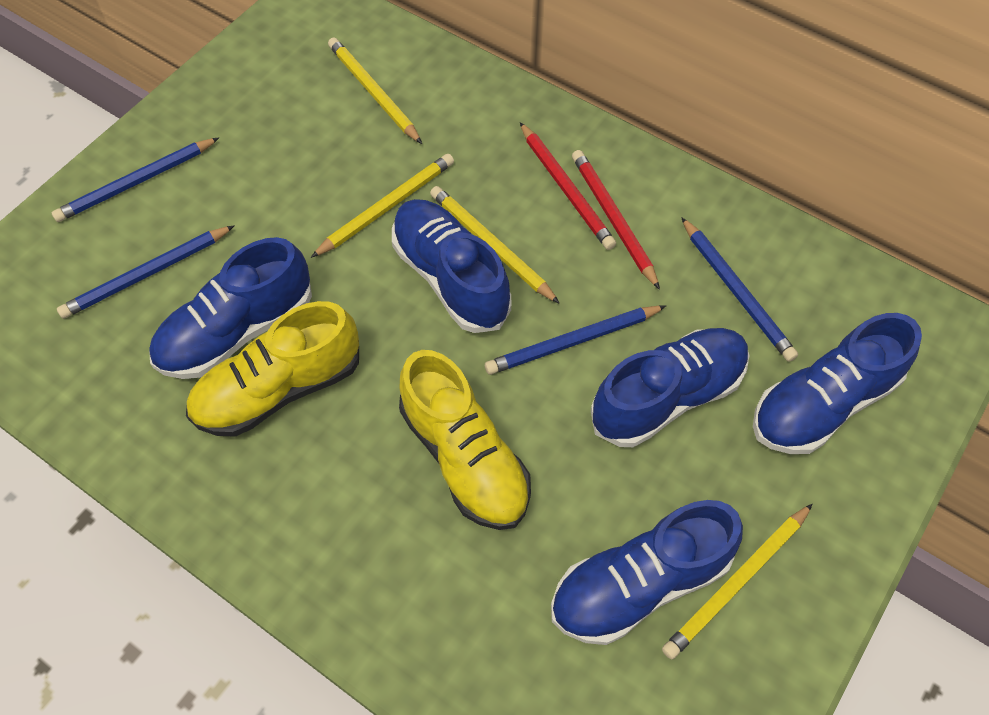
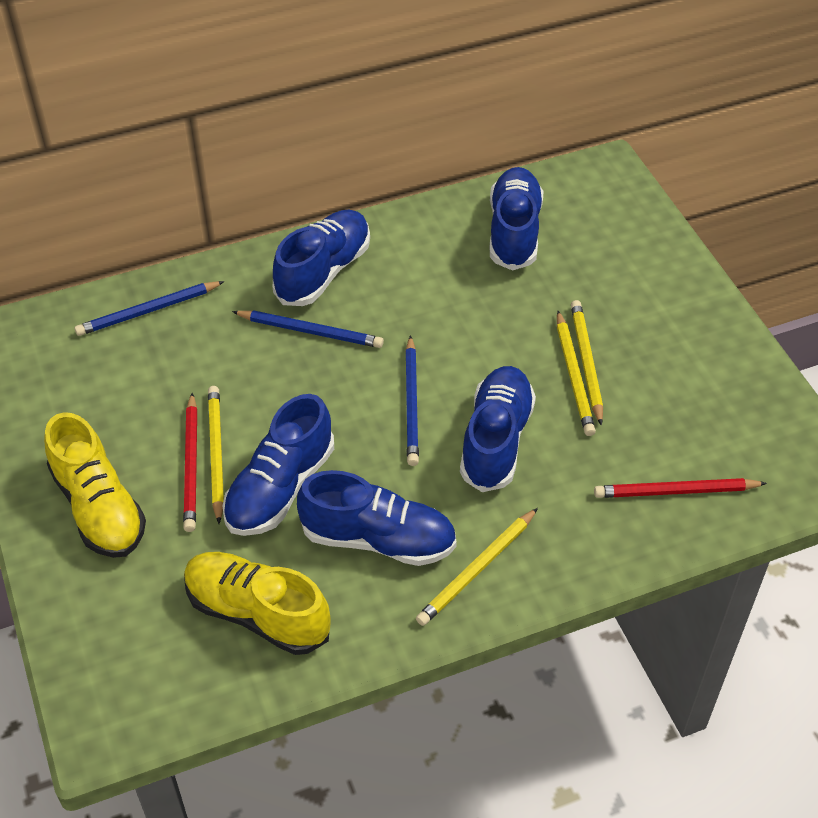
blue pencil: 4 -> 3

